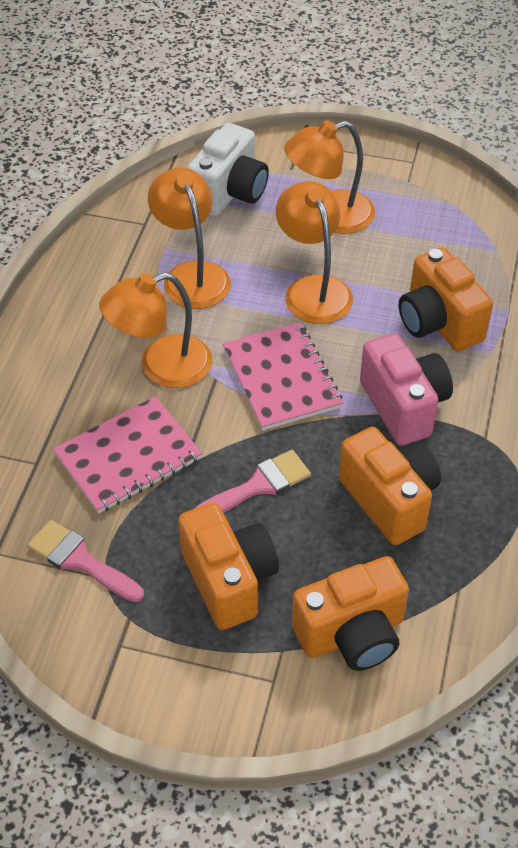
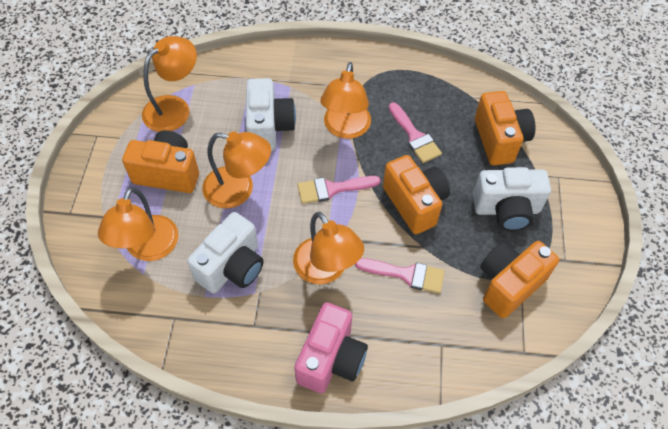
orange lamp: 4 -> 5
pink brush: 2 -> 3
pink notebook: 2 -> 0
white camera: 1 -> 3

